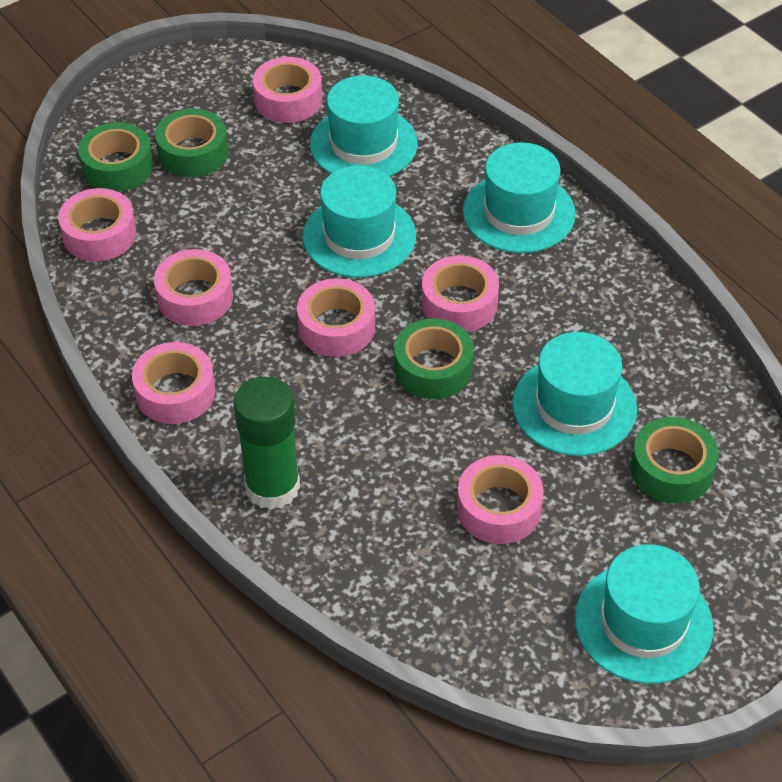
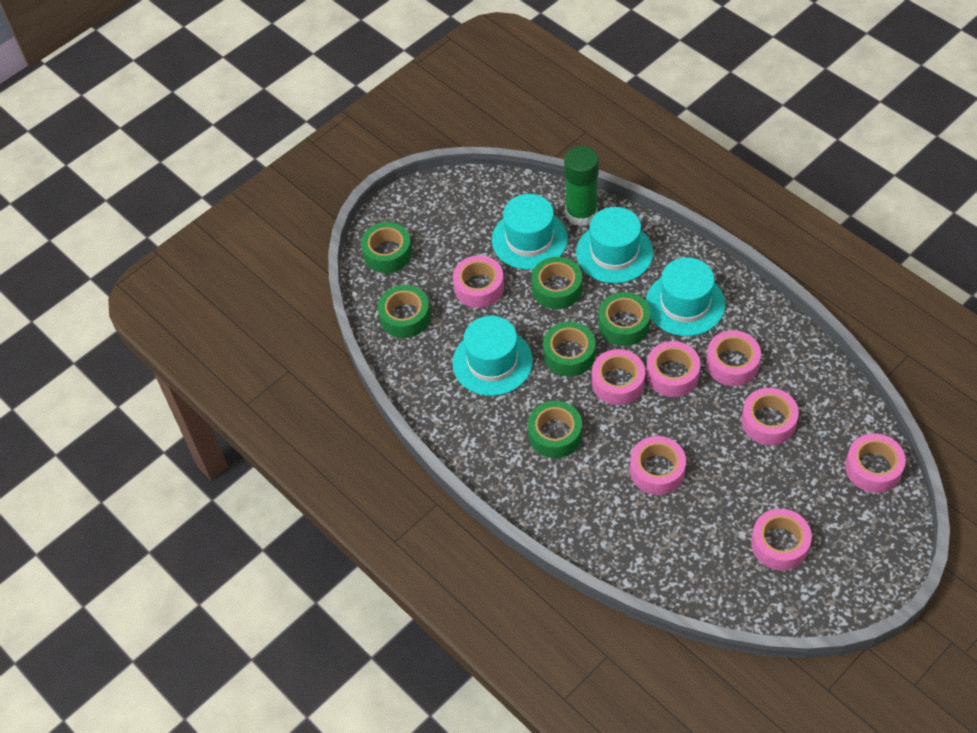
green tape: 4 -> 6
pink tape: 7 -> 8
turquoise hat: 5 -> 4

